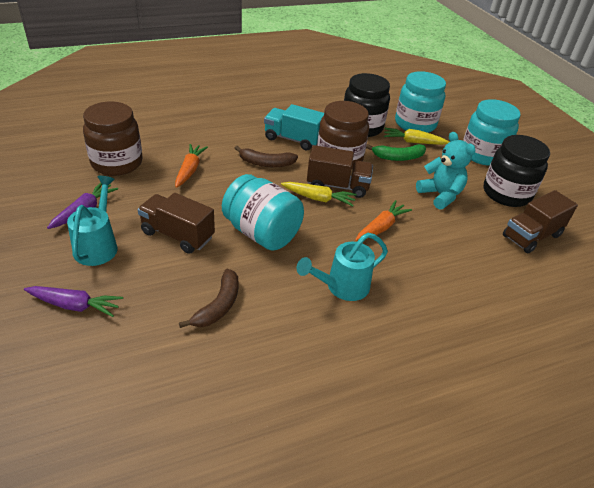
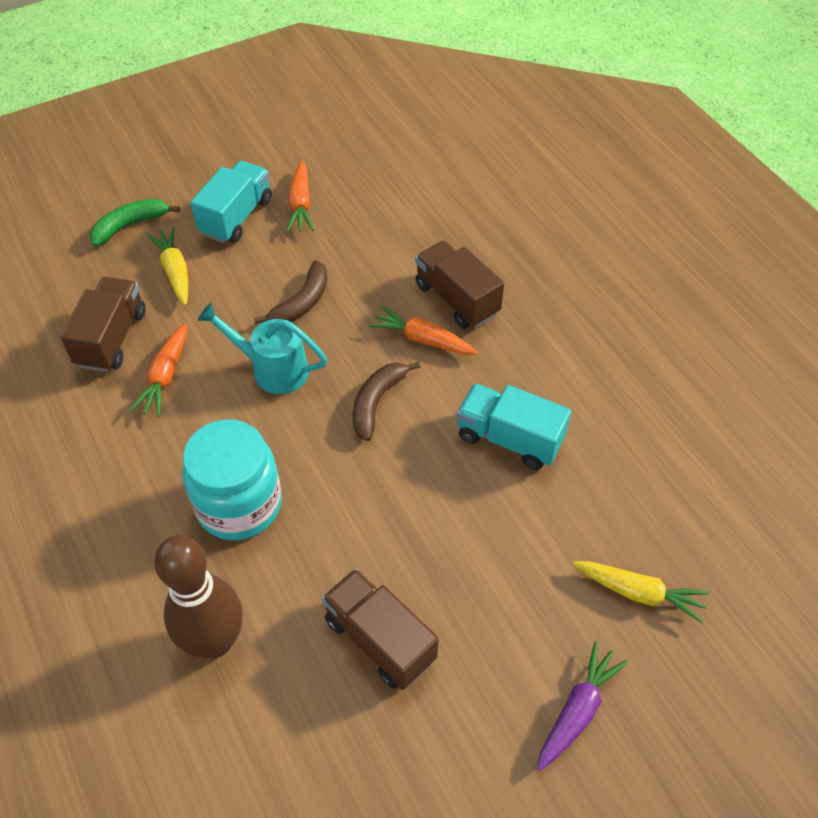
black jar: 2 -> 0
brown bowling pin: 0 -> 1
brown jar: 2 -> 0
orange carrot: 2 -> 3
purple carrot: 2 -> 1
turquoise jar: 3 -> 1
turquoise teddy bear: 1 -> 0
turquoise truck: 1 -> 2
turquoise watering can: 2 -> 1

